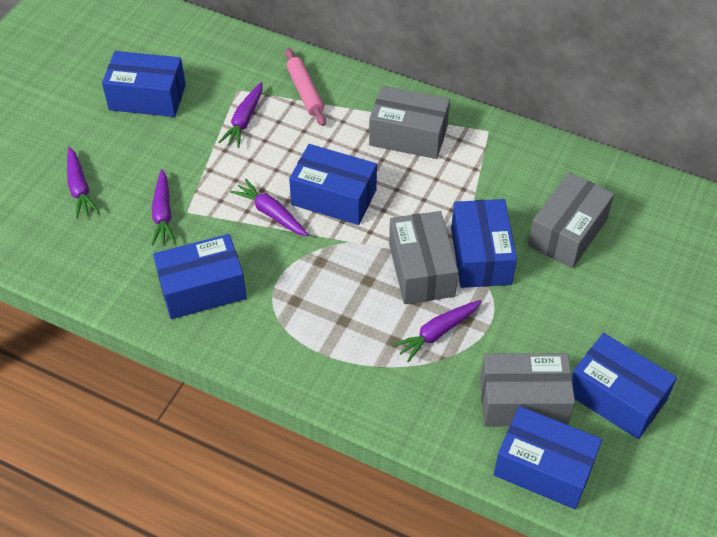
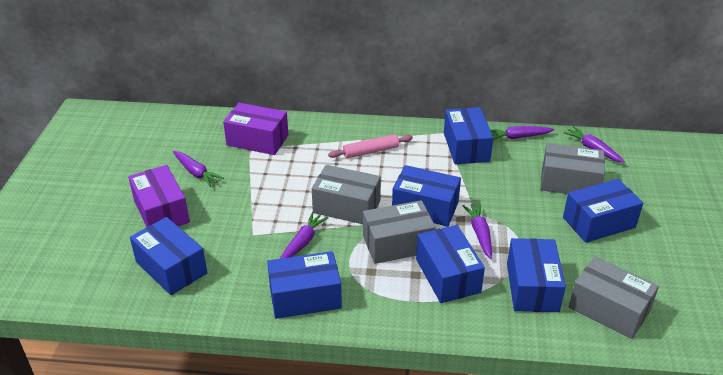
blue box: 6 -> 7
purple box: 0 -> 2

